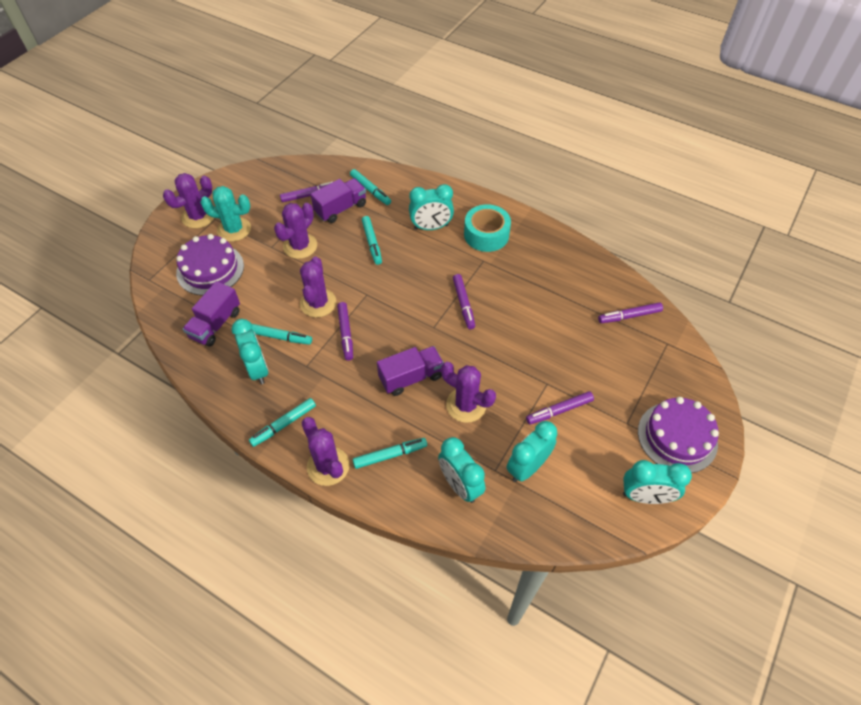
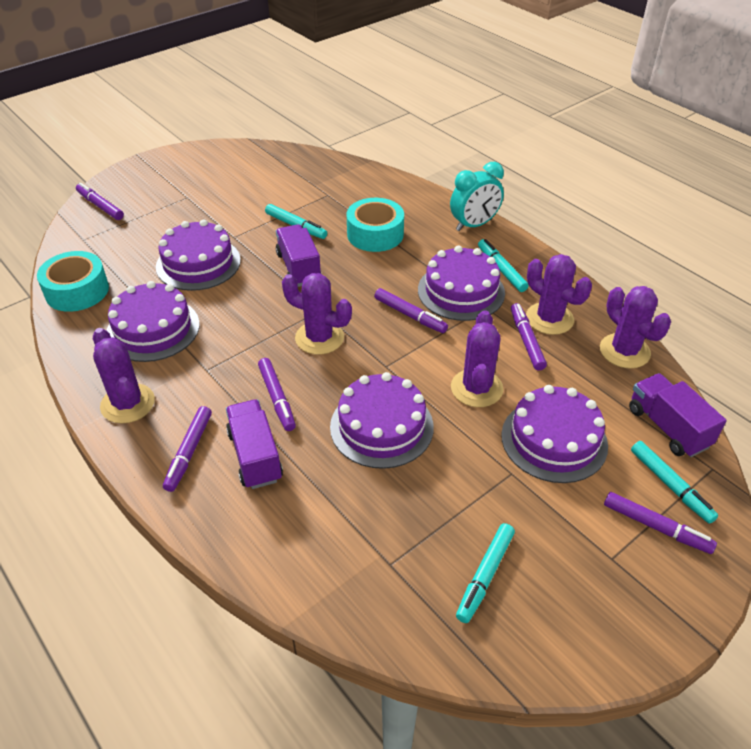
purple cake: 2 -> 5
purple marker: 5 -> 6
turquoise cactus: 1 -> 0
turquoise clock: 5 -> 1
turquoise marker: 5 -> 4
turquoise tape: 1 -> 2

